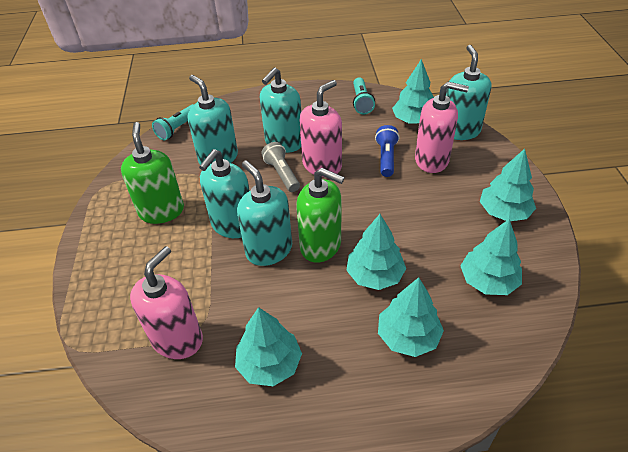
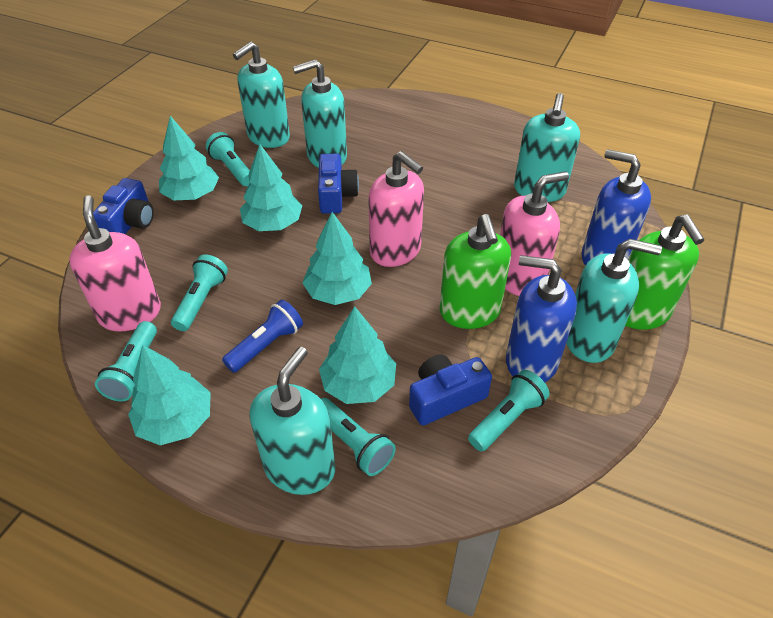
blue camera: 0 -> 3
blue soap dispenser: 0 -> 2
grey flashlight: 1 -> 0
turquoise flashlight: 2 -> 5
turquoise tree: 6 -> 5

